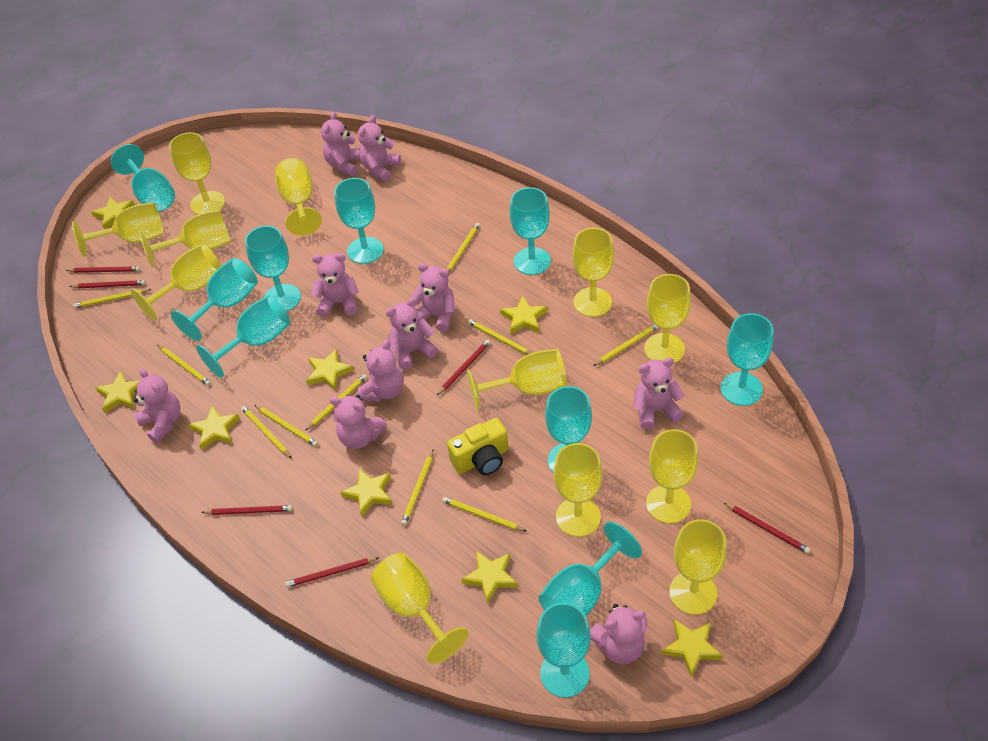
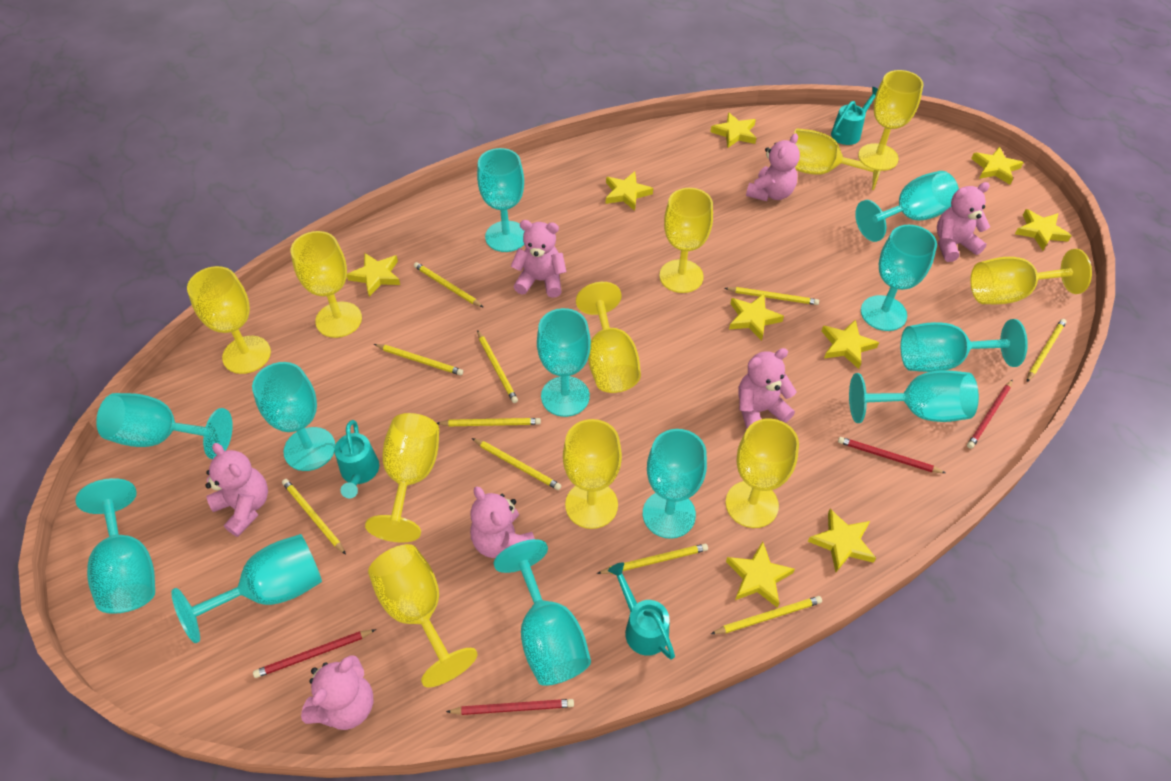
pink teddy bear: 10 -> 7
red pencil: 6 -> 4
turquoise goblet: 10 -> 12
turquoise watering can: 0 -> 3
yellow camera: 1 -> 0
yellow goblet: 12 -> 11
yellow star: 8 -> 9

